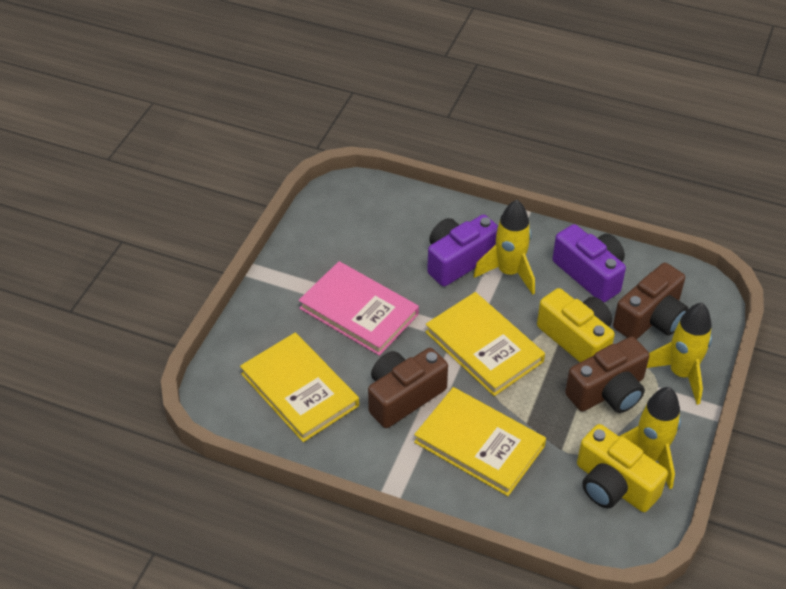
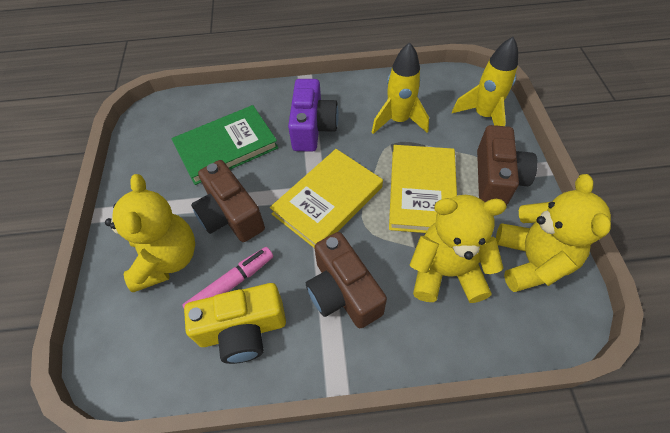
green book: 0 -> 1
pink book: 1 -> 0
pink marker: 0 -> 1
purple camera: 2 -> 1
yellow book: 3 -> 2
yellow camera: 2 -> 1
yellow rocket: 3 -> 2
yellow teddy bear: 0 -> 3

